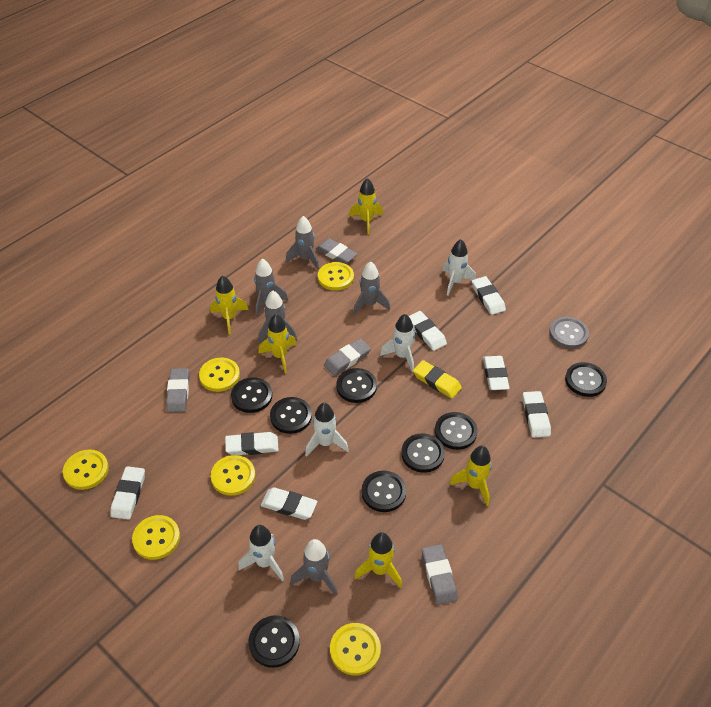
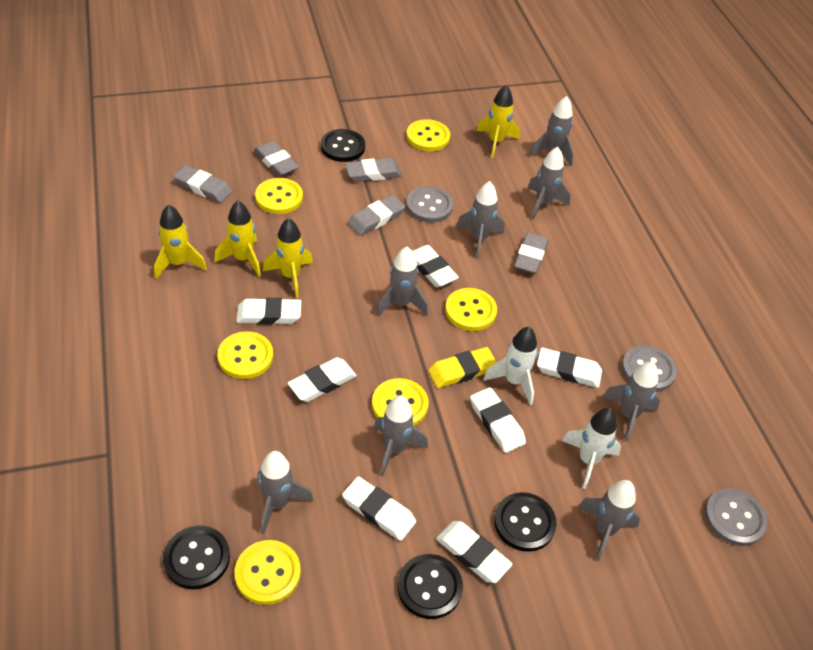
black button: 8 -> 4
grey button: 1 -> 3
grey eraser: 4 -> 5
grey rocket: 5 -> 8
white rocket: 4 -> 2
yellow rocket: 5 -> 4

